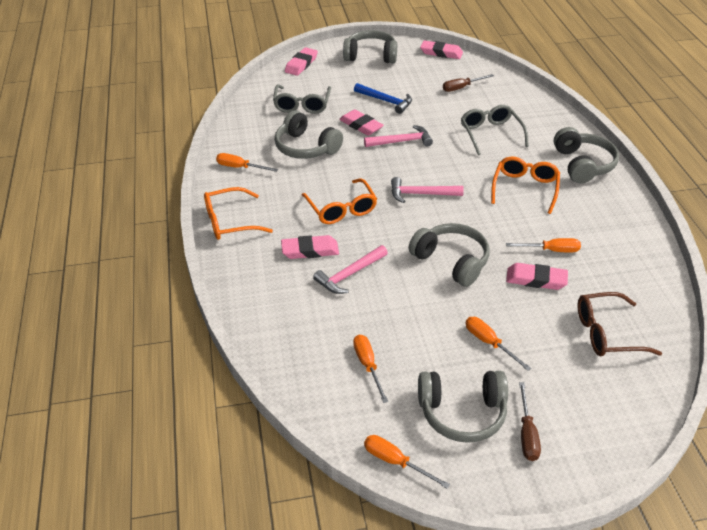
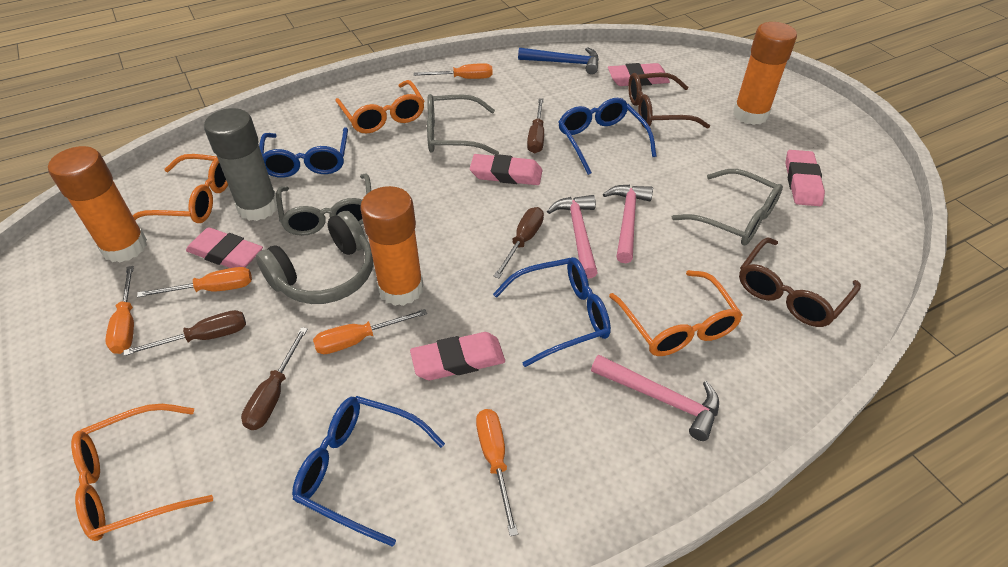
blue glasses: 0 -> 4
brown glasses: 1 -> 2
brown screwdriver: 2 -> 4
grey glasses: 2 -> 3
grey glue stick: 0 -> 1
grey headphones: 5 -> 1
orange glasses: 3 -> 4
orange glue stick: 0 -> 3

